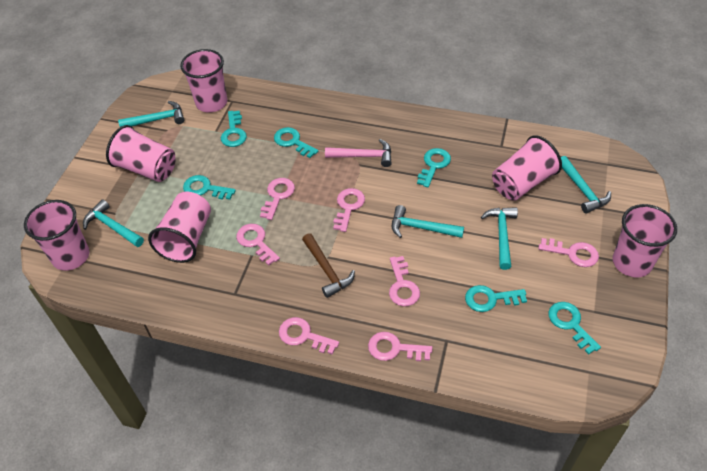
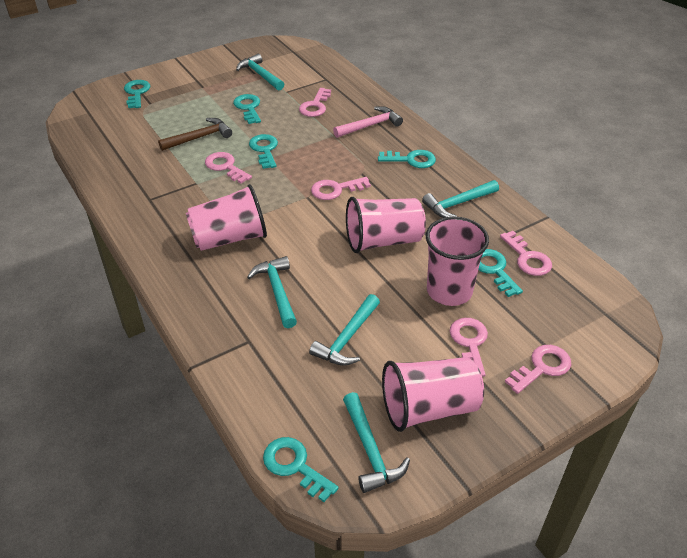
pink cup: 6 -> 4
pink key: 7 -> 6

